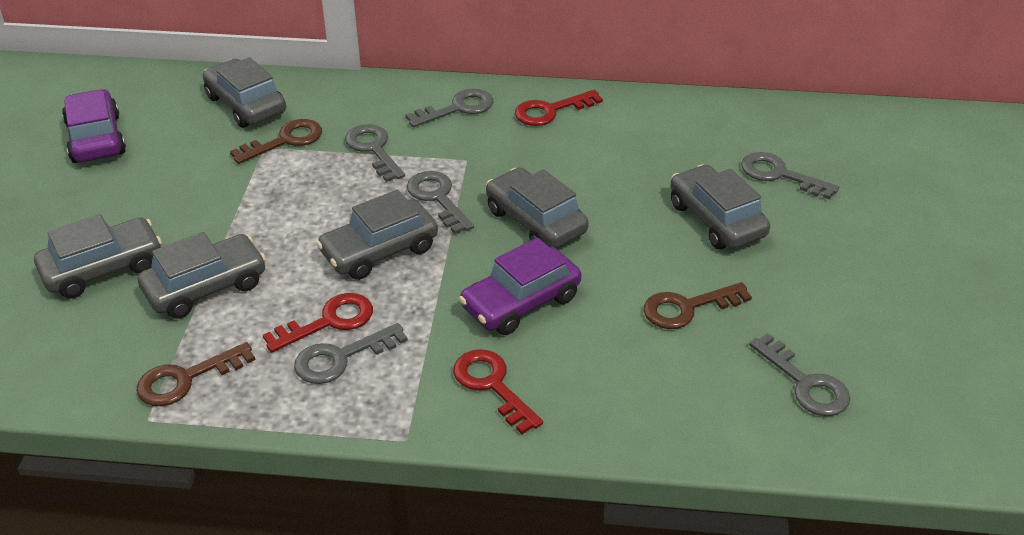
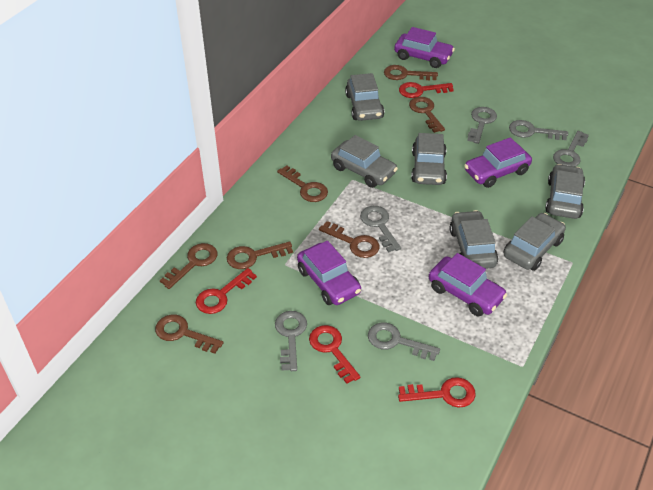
brown key: 3 -> 7
purple car: 2 -> 4
red key: 3 -> 4

